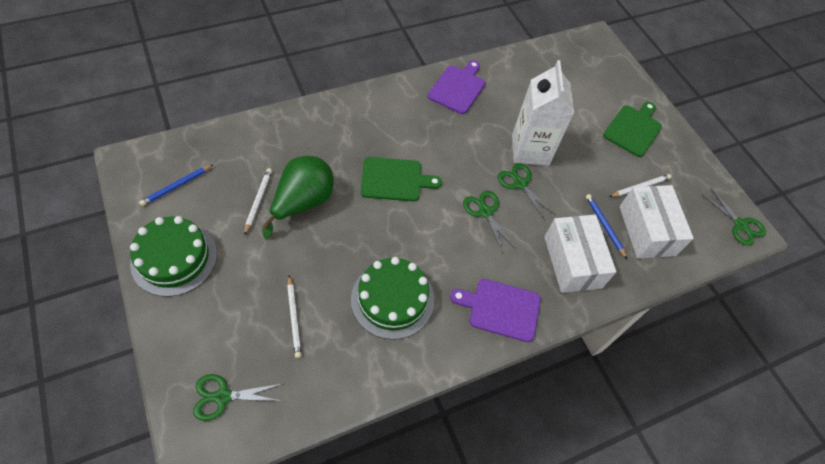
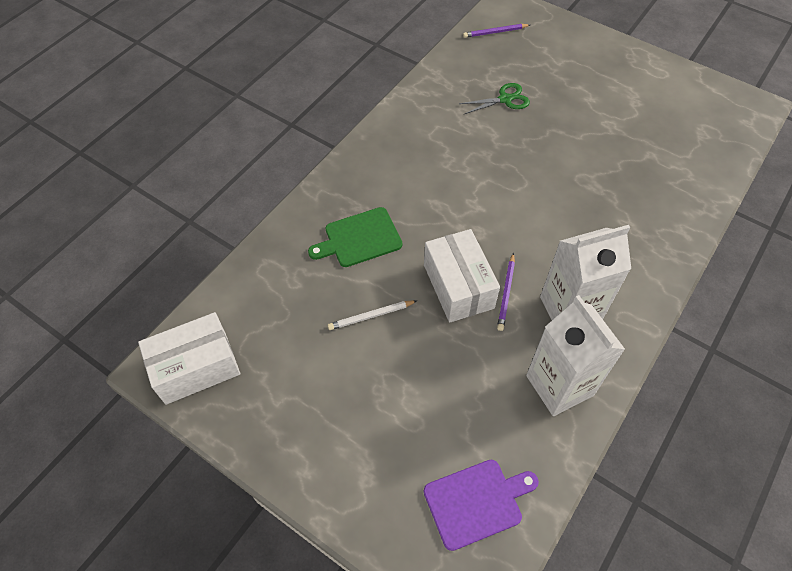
blue pencil: 2 -> 0
green cake: 2 -> 0
green cutting board: 2 -> 1
green pear: 1 -> 0
green scissors: 4 -> 1
purple cutting board: 2 -> 1
purple pencil: 0 -> 2
white carton: 1 -> 2
white pencil: 3 -> 1

